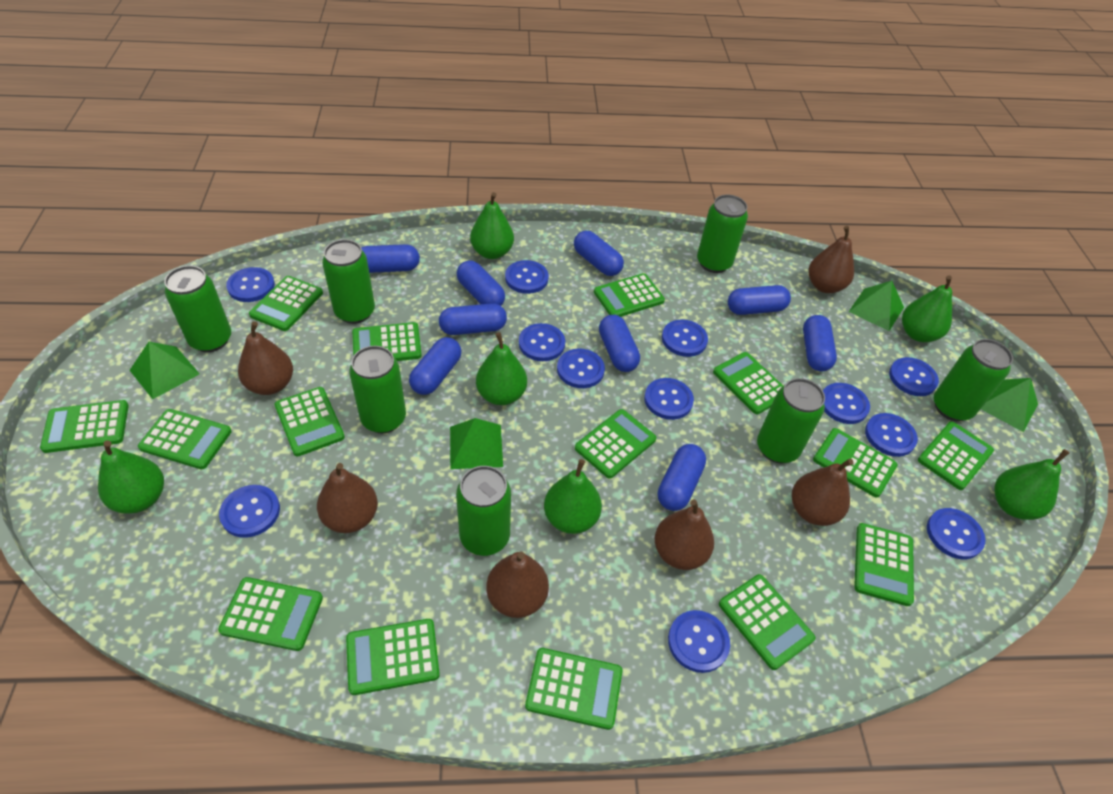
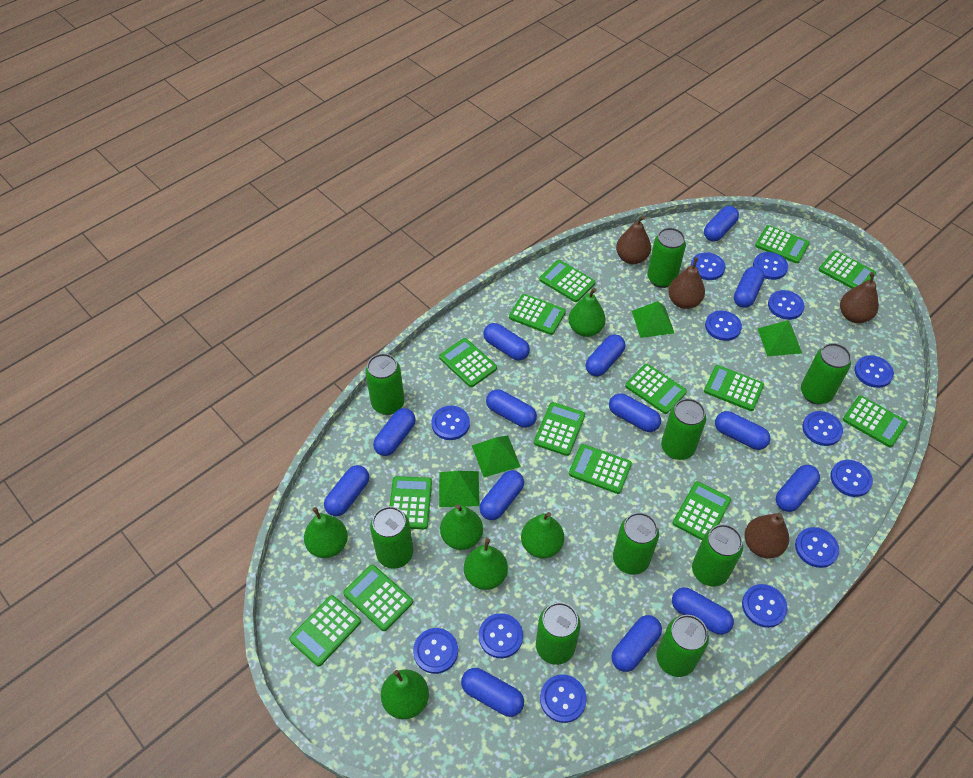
blue button: 12 -> 13
blue capsule: 9 -> 14
brown pear: 6 -> 4
green calculator: 15 -> 14
green can: 7 -> 9

